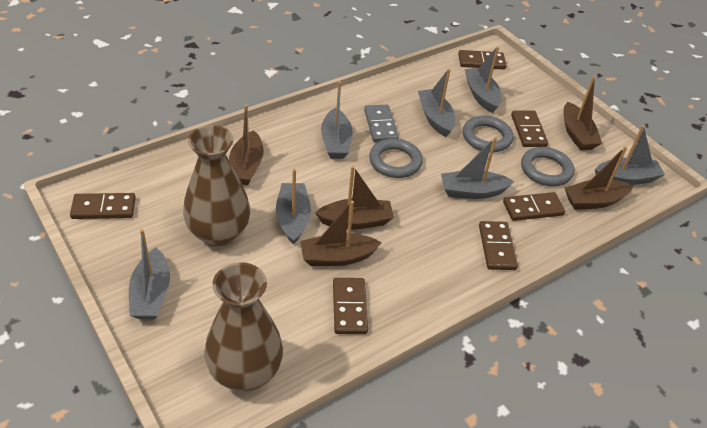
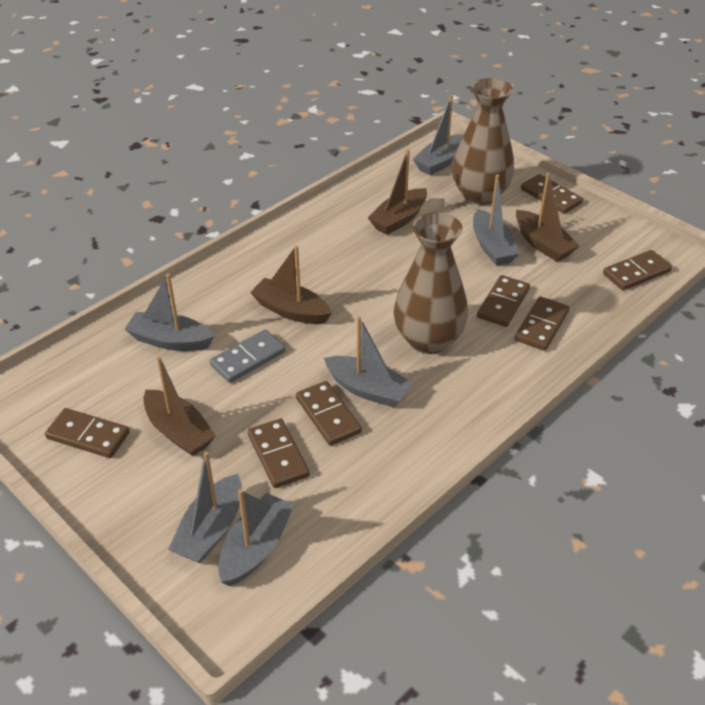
brown boat: 5 -> 4
brown domino: 6 -> 7
grey boat: 7 -> 6
grey ring: 3 -> 0

